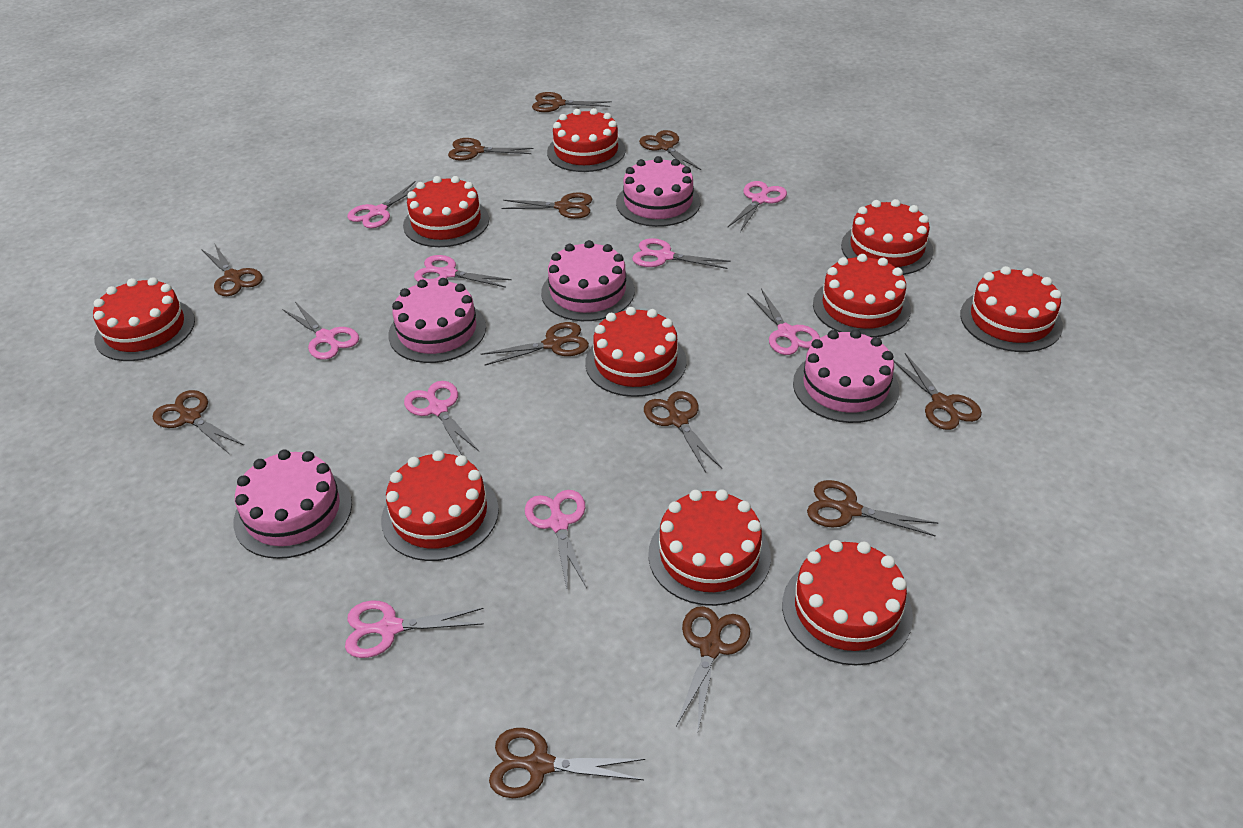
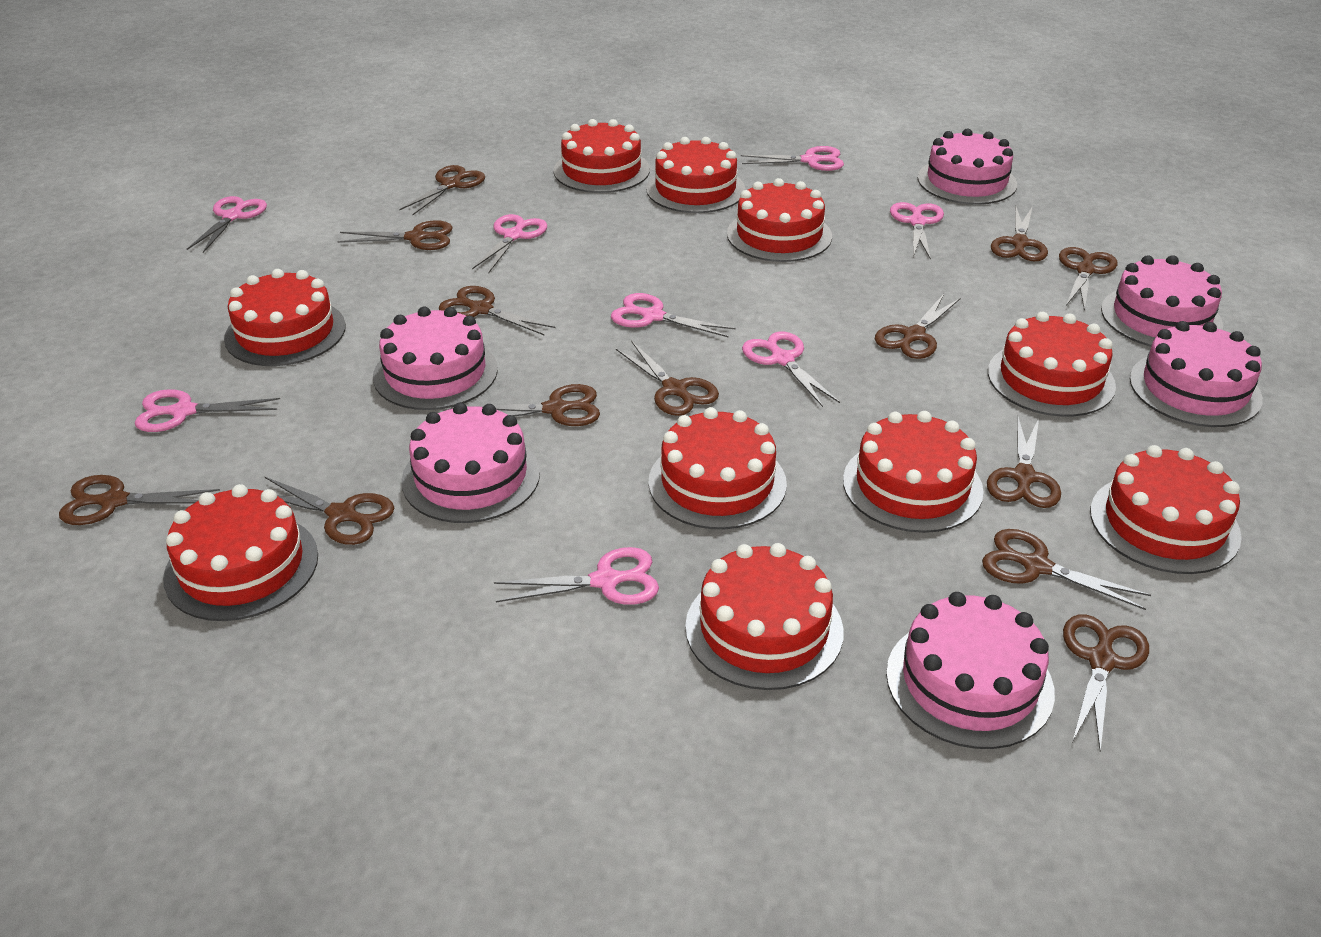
brown scissors: 12 -> 13
pink cake: 5 -> 6
pink scissors: 9 -> 8

